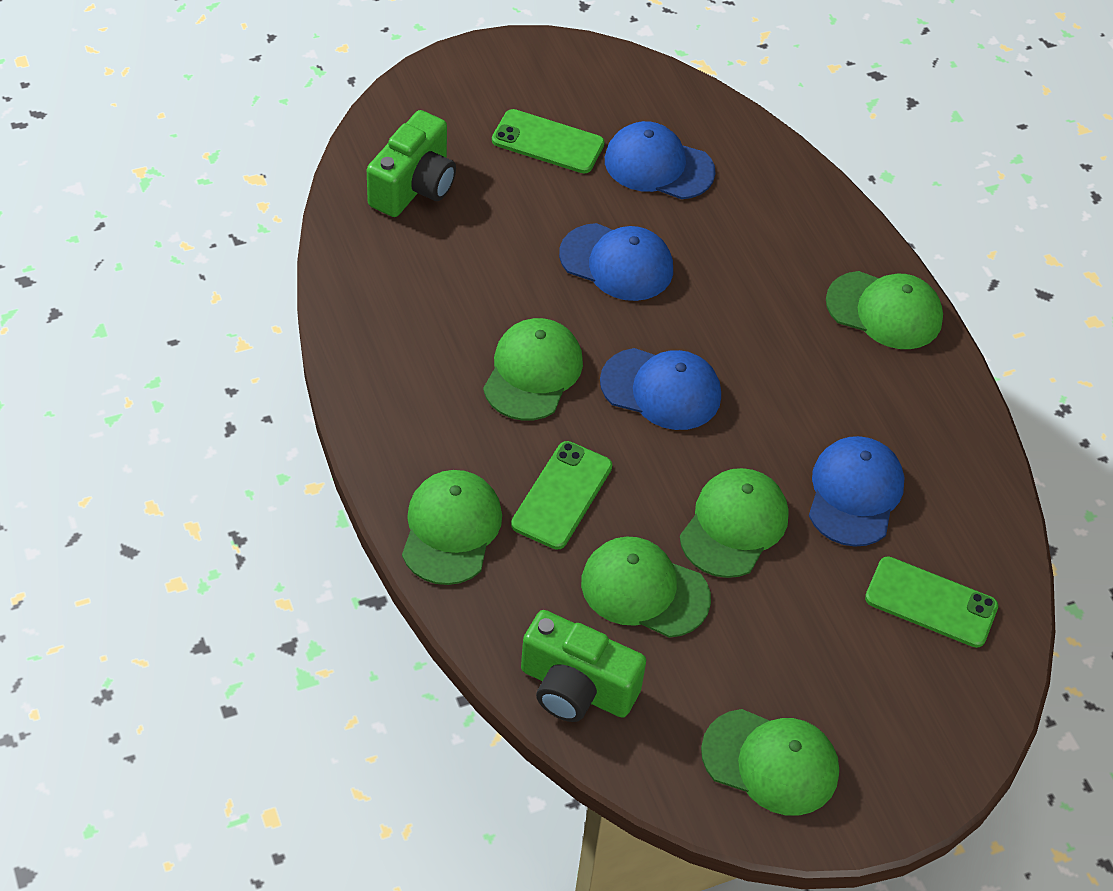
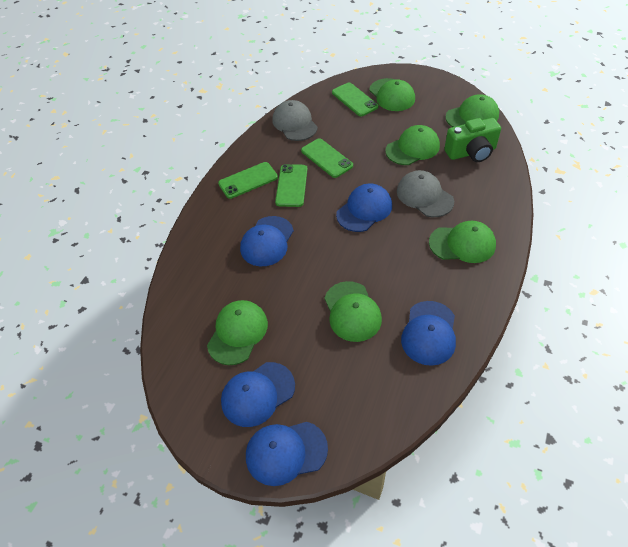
blue cap: 4 -> 5
green camera: 2 -> 1
green phone: 3 -> 4
grey cap: 0 -> 2

